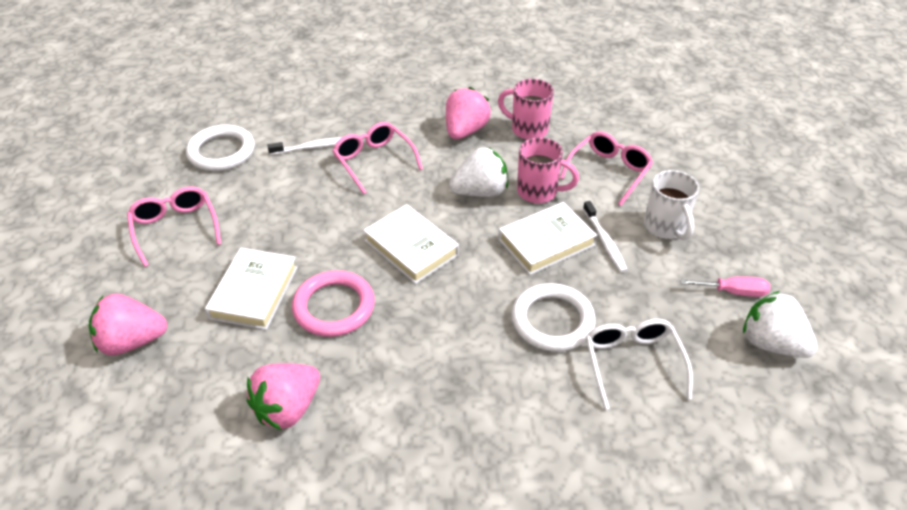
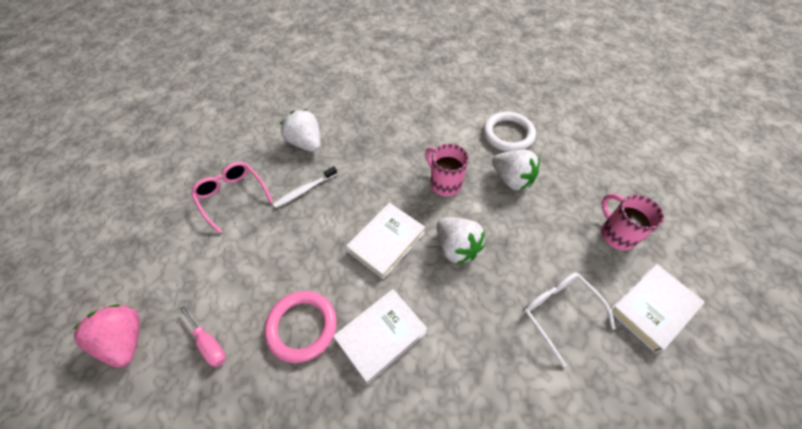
pink glasses: 3 -> 1
pink strawberry: 3 -> 1
white mug: 1 -> 0
white ring: 2 -> 1
white strawberry: 2 -> 3
white toothbrush: 2 -> 1

